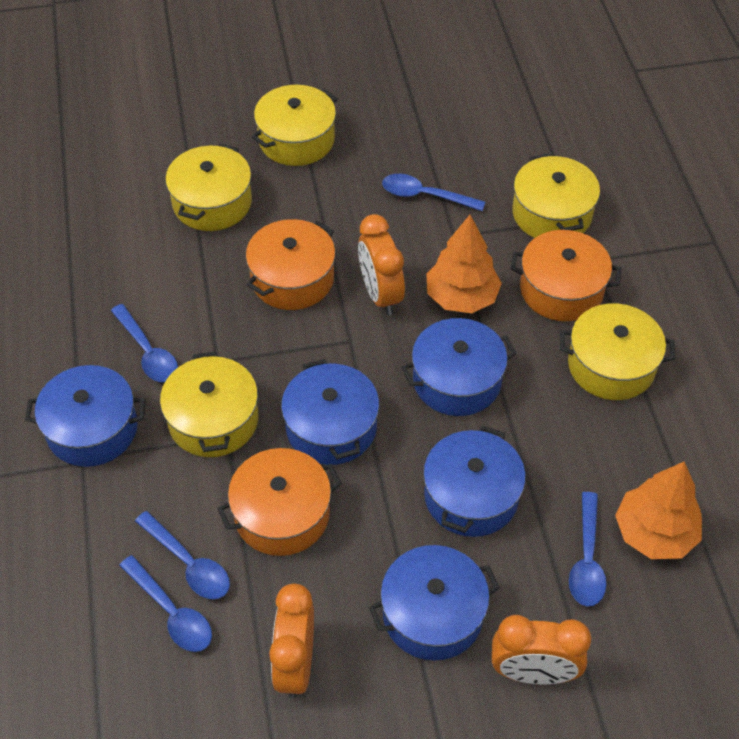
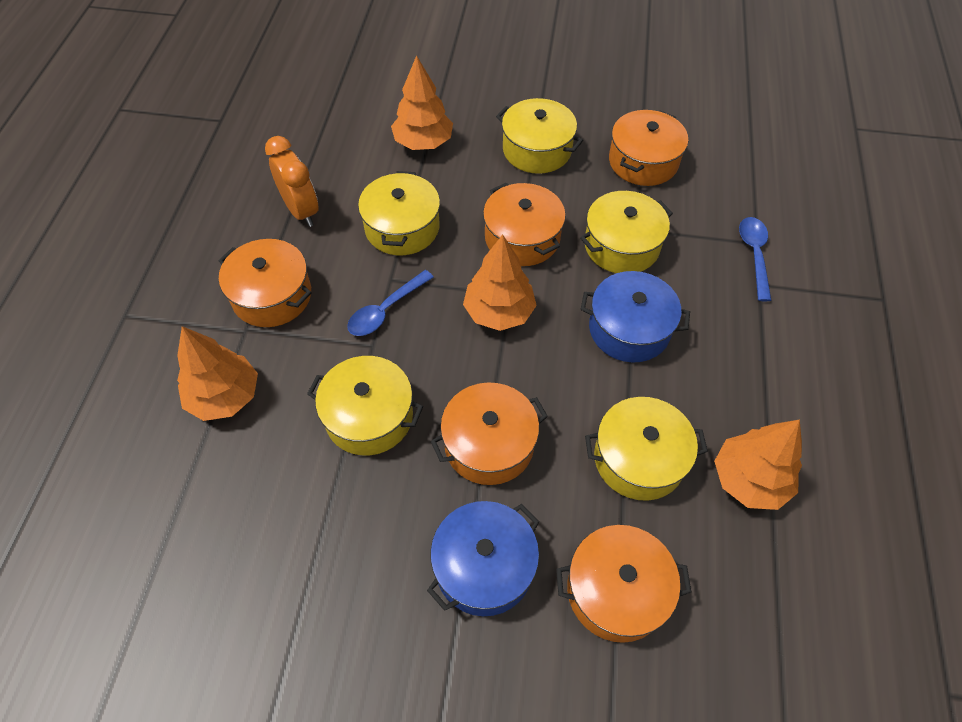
blue pot: 5 -> 2
blue spoon: 5 -> 2
orange clock: 3 -> 1
orange pot: 3 -> 5
orange tree: 2 -> 4

